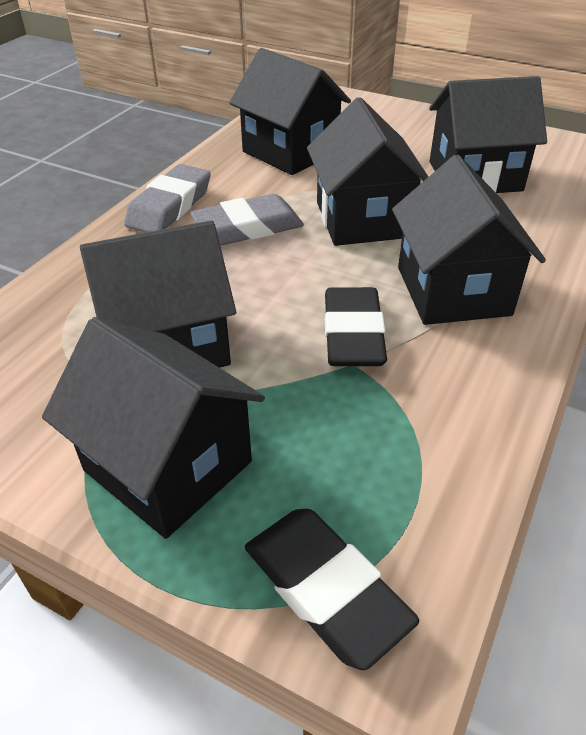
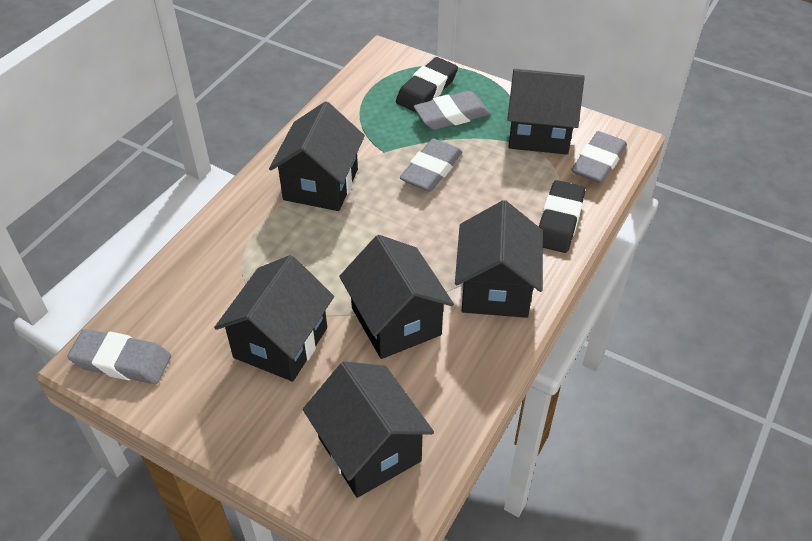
grey eraser: 2 -> 4

